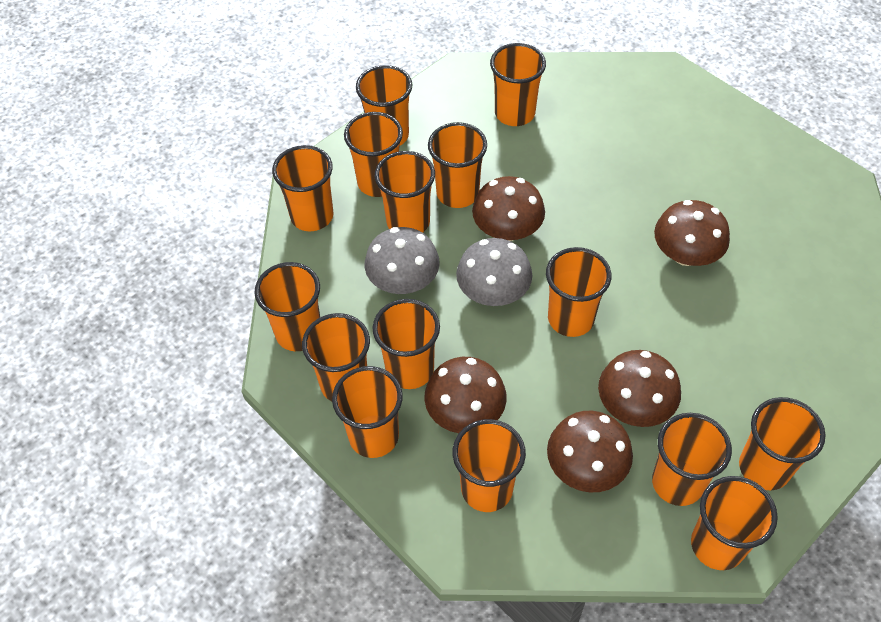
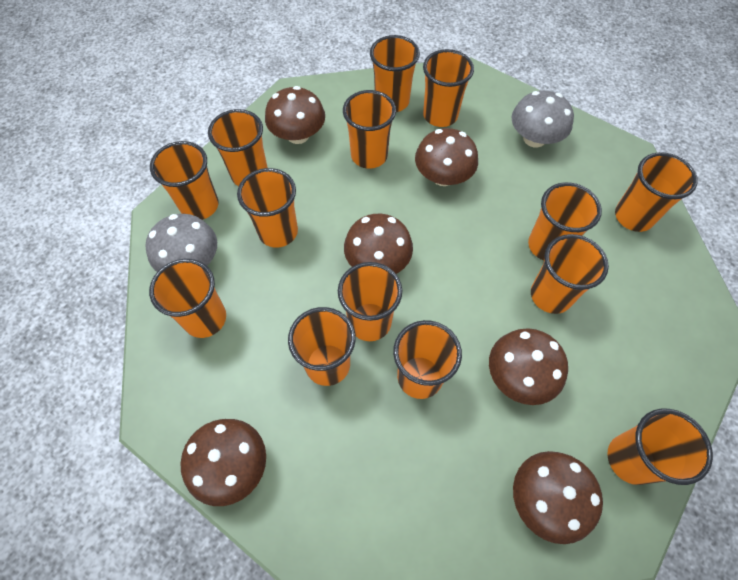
brown mushroom: 5 -> 6
orange cup: 15 -> 14

